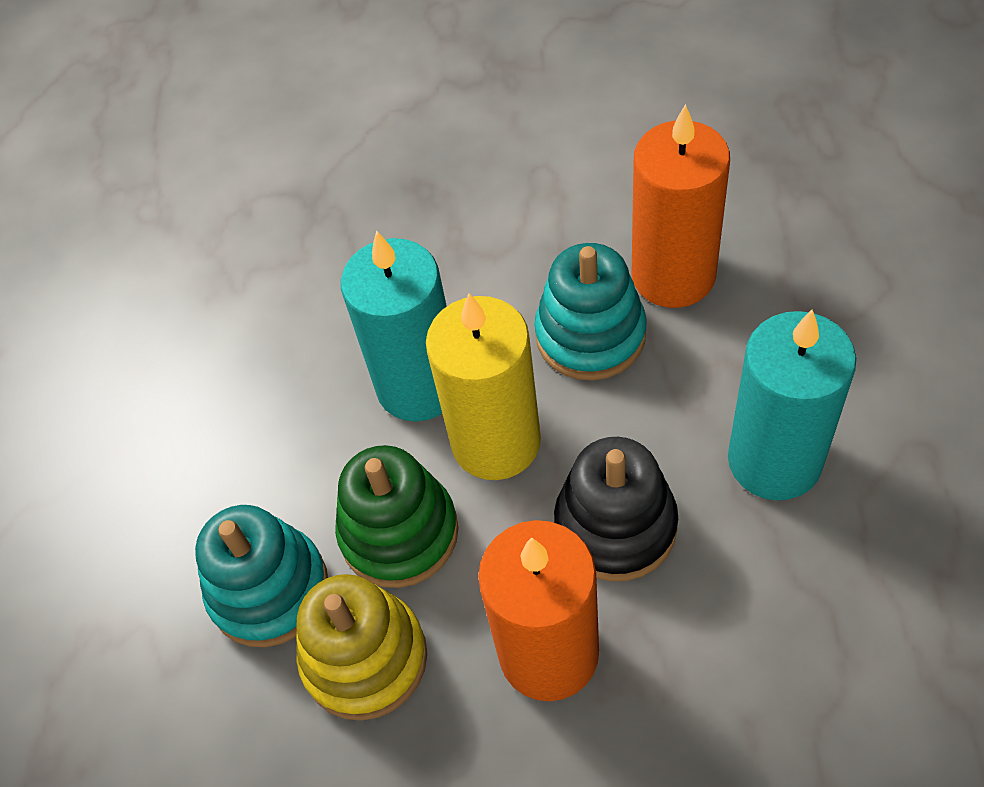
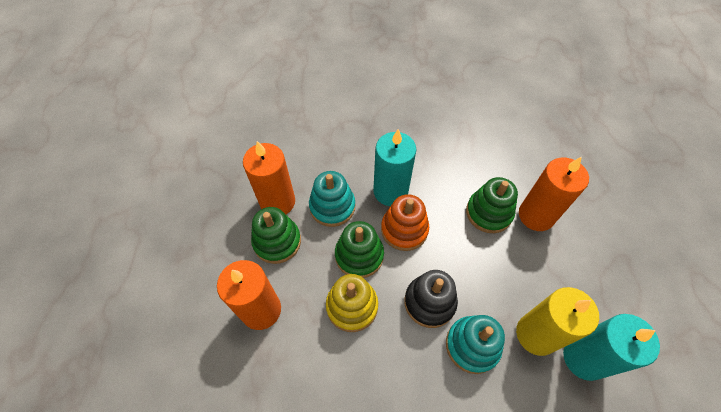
green stacking toy: 1 -> 3
orange candle: 2 -> 3
orange stacking toy: 0 -> 1

